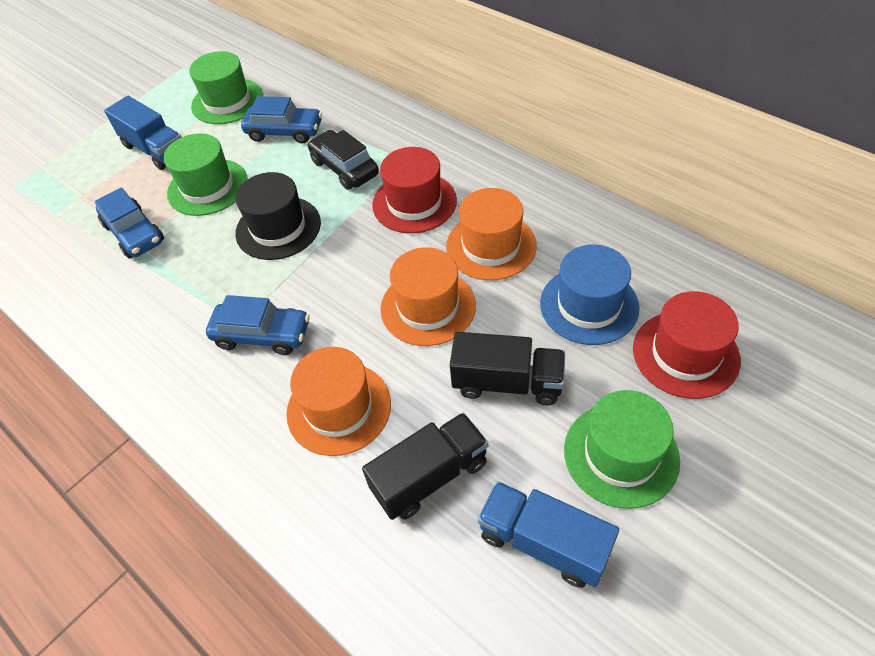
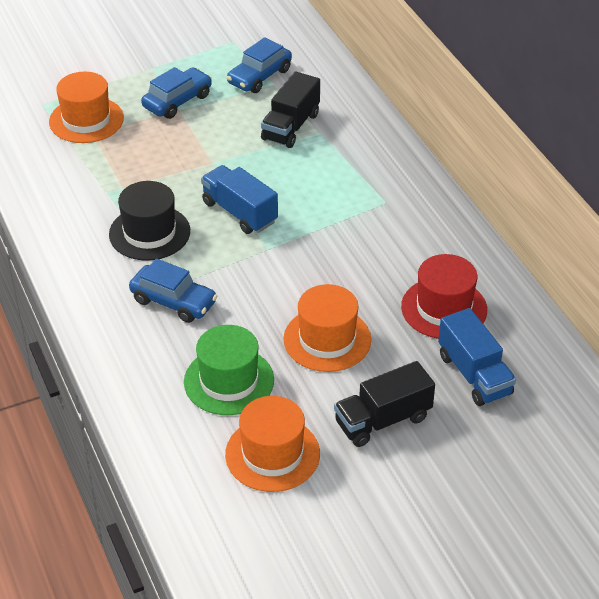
black car: 1 -> 0
blue hat: 1 -> 0
green hat: 3 -> 1
red hat: 2 -> 1

